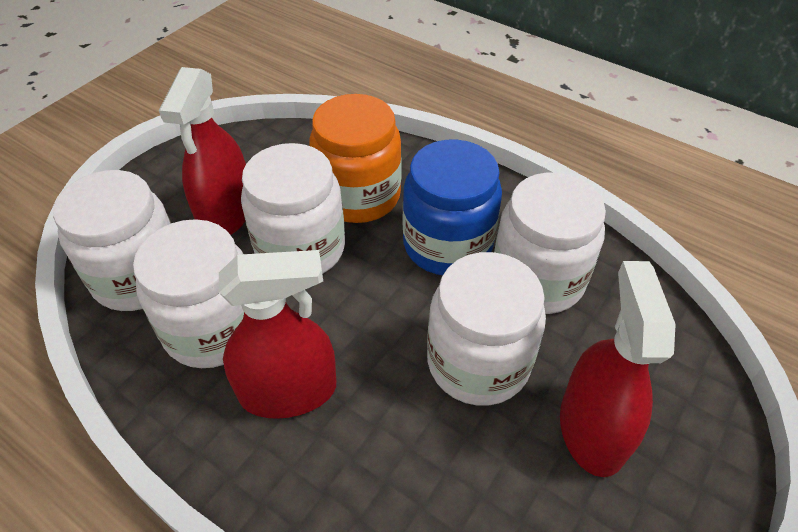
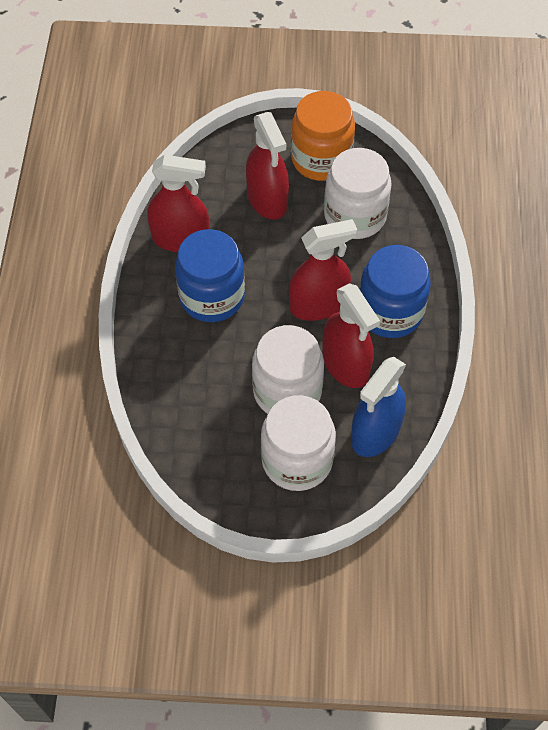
blue jar: 1 -> 2
blue spray bottle: 0 -> 1
red spray bottle: 3 -> 4
white jar: 5 -> 3

